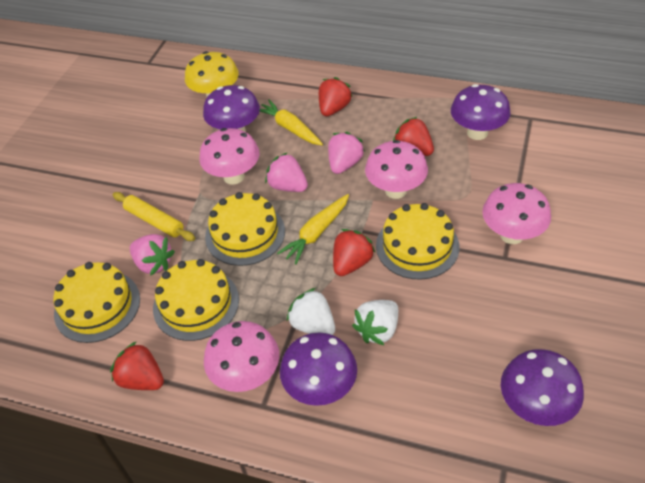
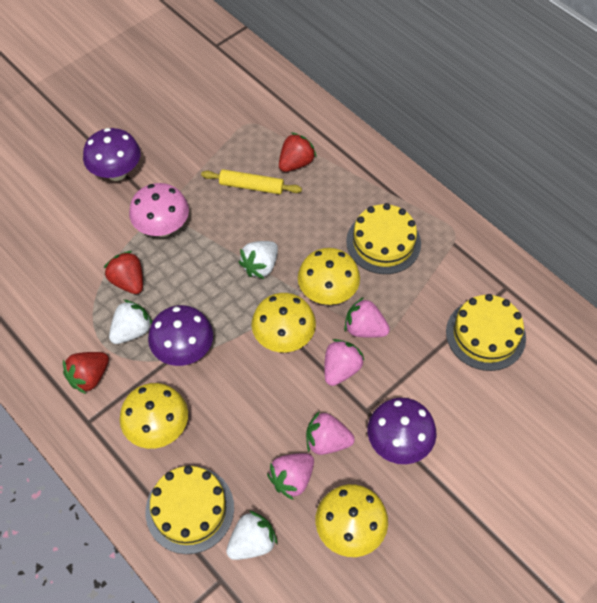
pink mushroom: 4 -> 1
pink strawberry: 3 -> 4
purple mushroom: 4 -> 3
red strawberry: 4 -> 3
white strawberry: 2 -> 3
yellow cake: 4 -> 3
yellow carrot: 2 -> 0
yellow mushroom: 1 -> 4

